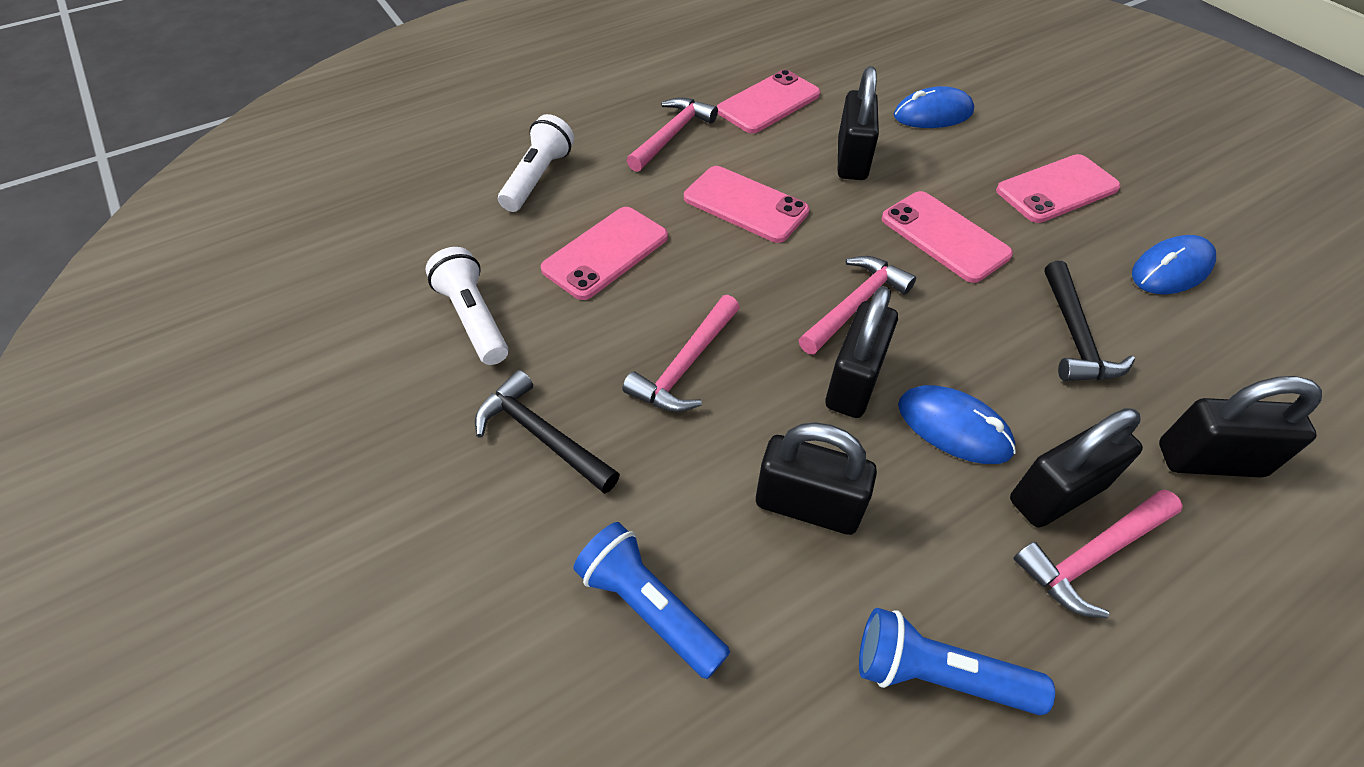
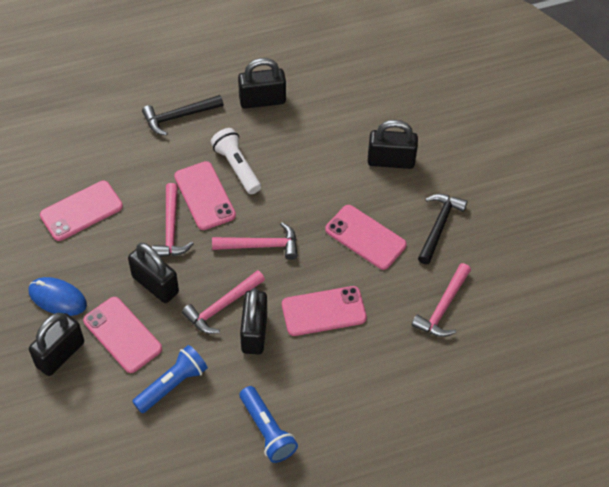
blue mouse: 3 -> 1
white flashlight: 2 -> 1

